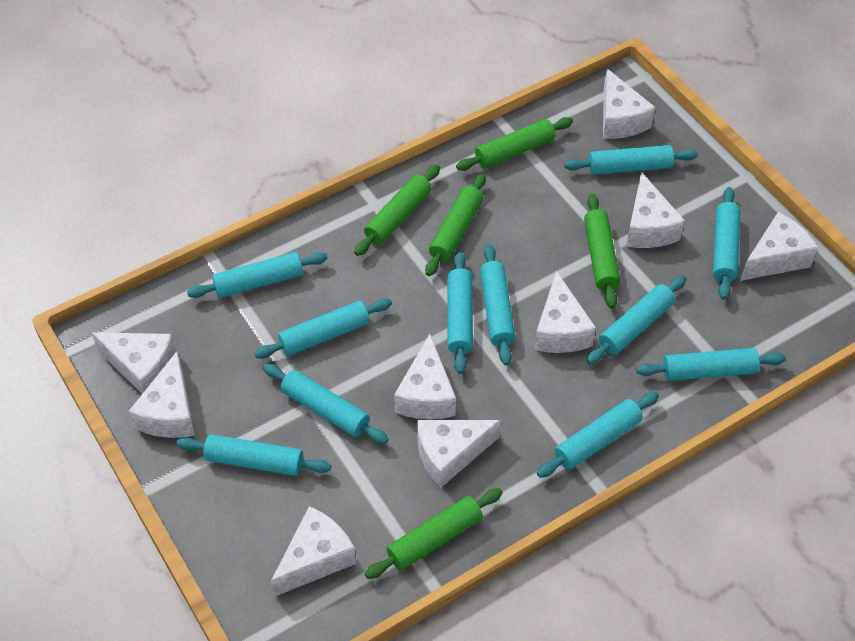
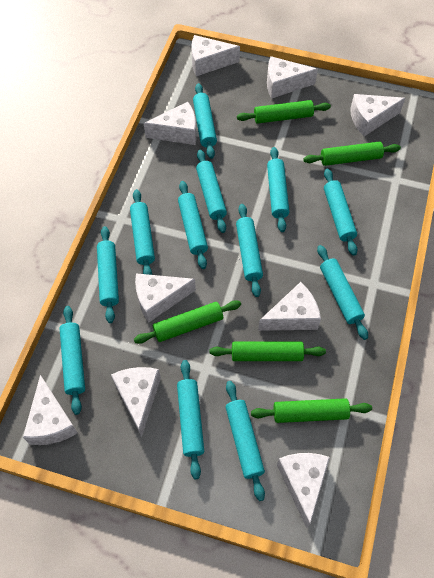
turquoise rolling pin: 11 -> 12

